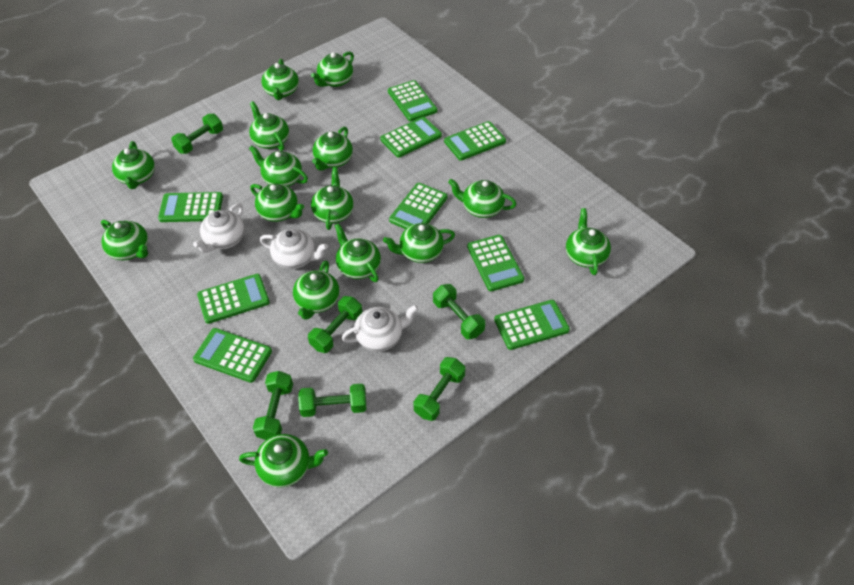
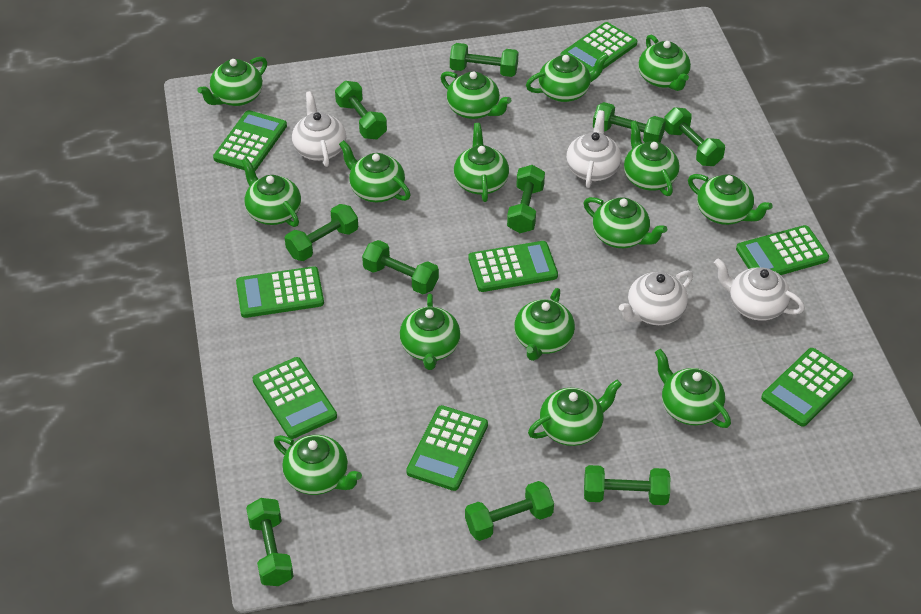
green calculator: 9 -> 8
green dumbbell: 6 -> 10
white teapot: 3 -> 4

